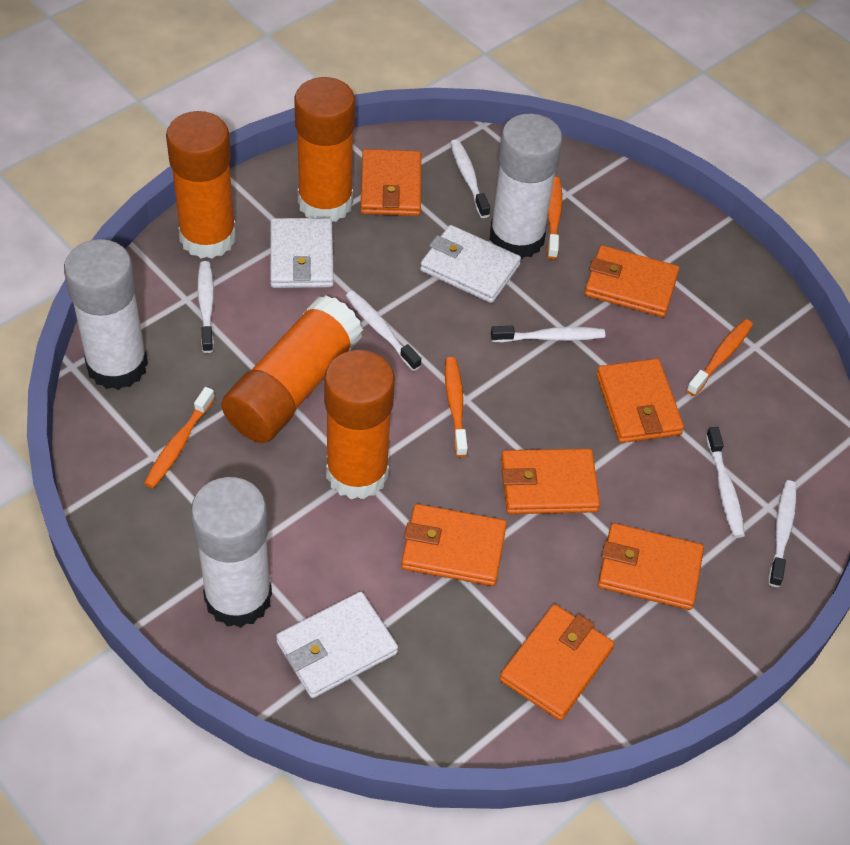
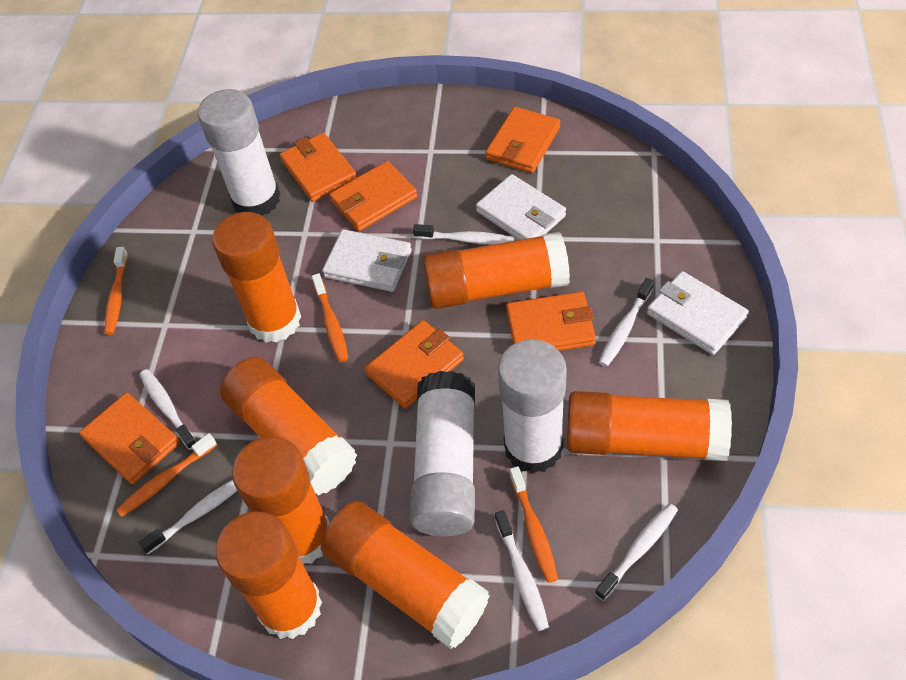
orange glue stick: 4 -> 7
orange wallet: 7 -> 6

